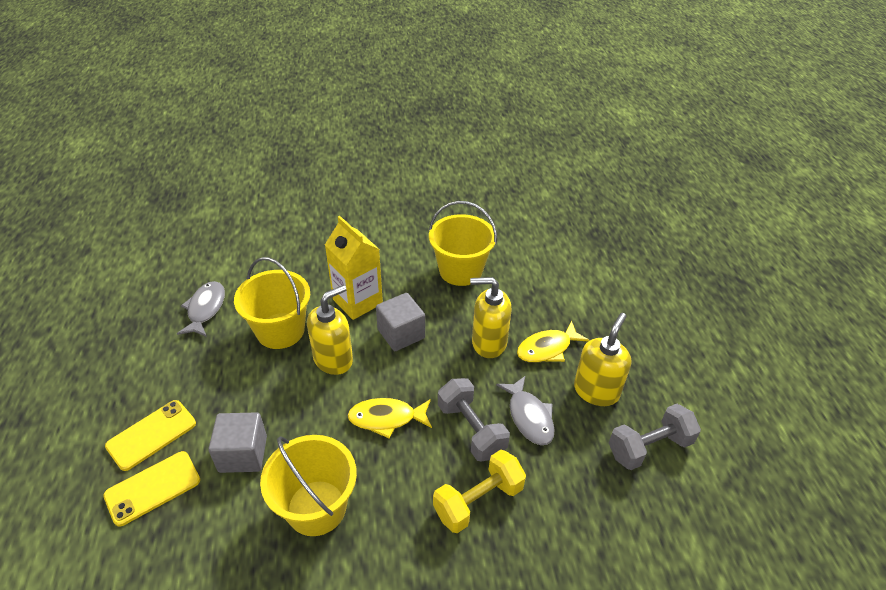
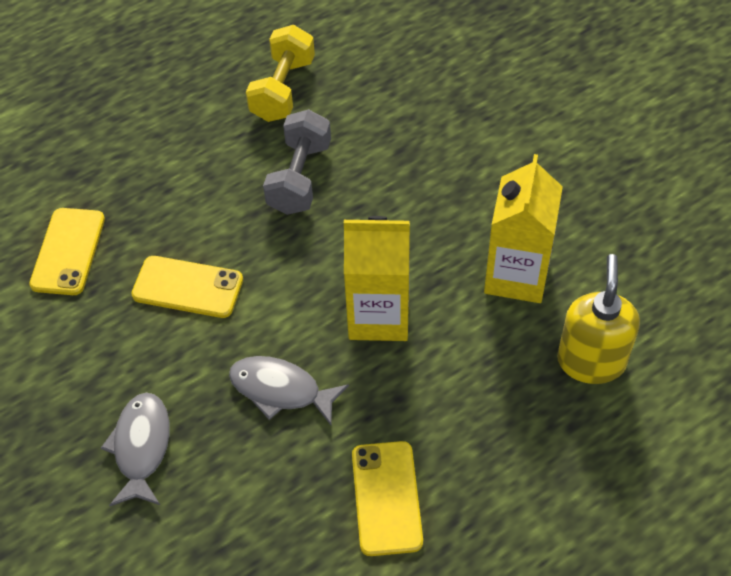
grey cube: 2 -> 0
grey dumbbell: 2 -> 1
yellow bucket: 3 -> 0
yellow carton: 1 -> 2
yellow fish: 2 -> 0
yellow phone: 2 -> 3
yellow soap dispenser: 3 -> 1

